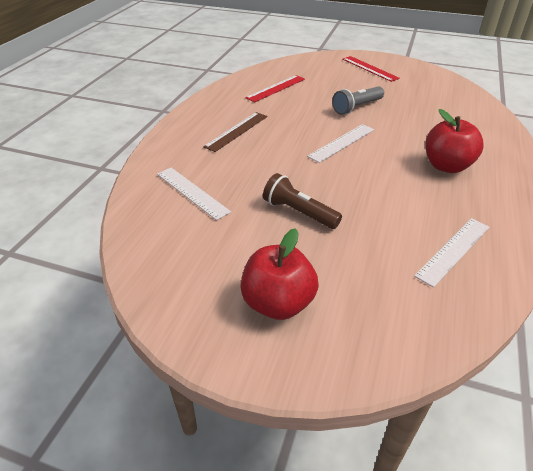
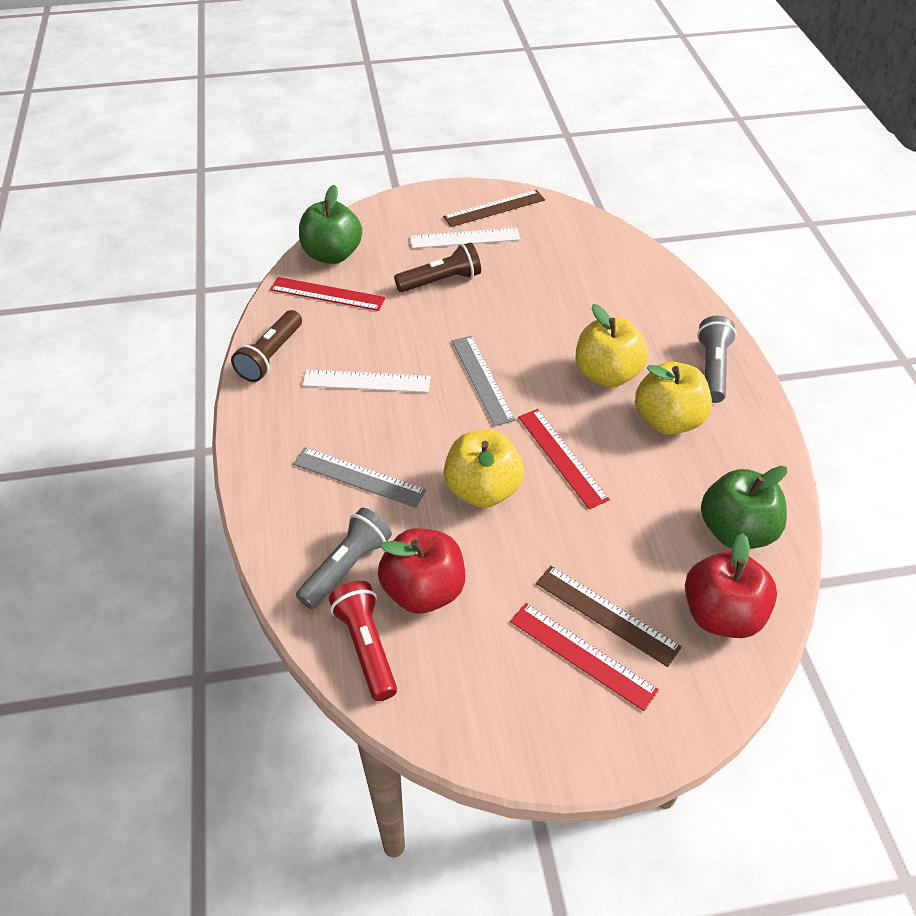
brown flashlight: 1 -> 2
brown ruler: 1 -> 2
green apple: 0 -> 2
grey flashlight: 1 -> 2
grey ruler: 0 -> 2
red flashlight: 0 -> 1
red ruler: 2 -> 3
white ruler: 3 -> 2
yellow apple: 0 -> 3

